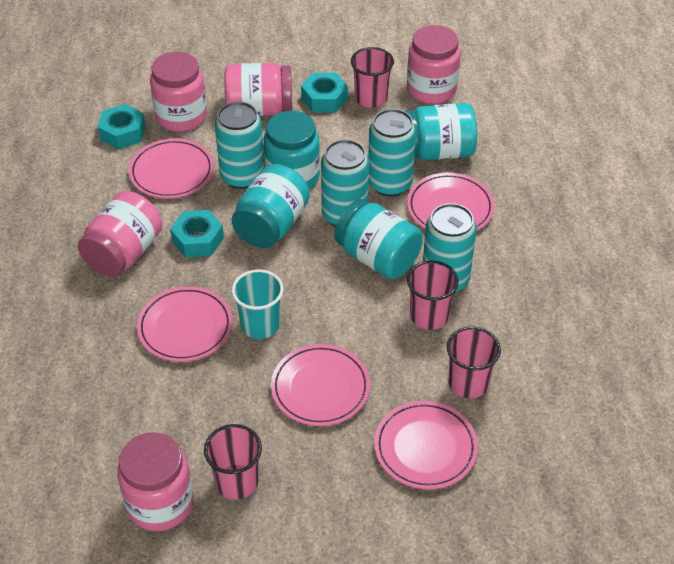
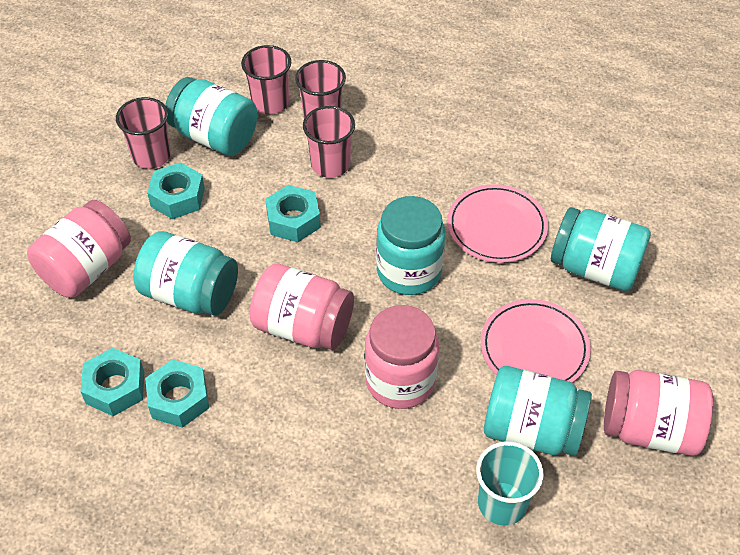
pink jar: 5 -> 4
pink plate: 5 -> 2
turquoise can: 4 -> 0
turquoise jar: 4 -> 5
turquoise nut: 3 -> 4

